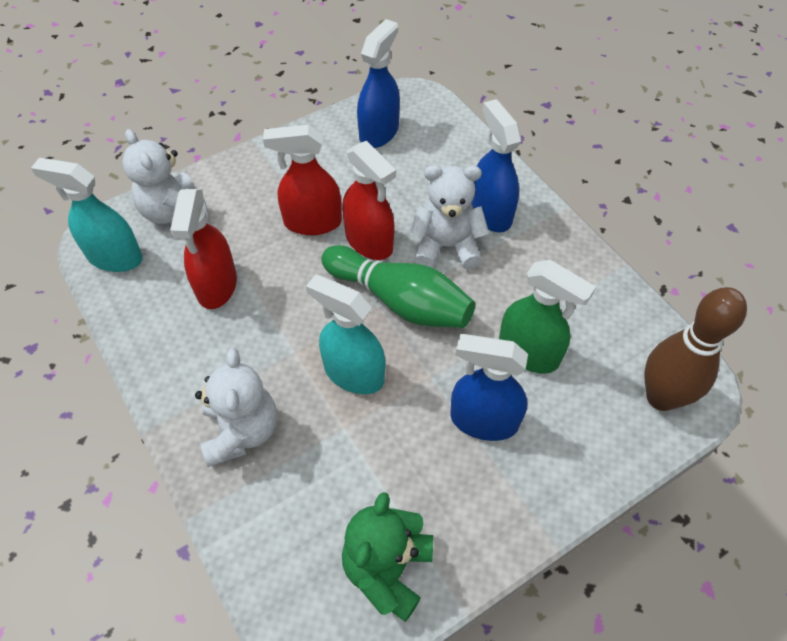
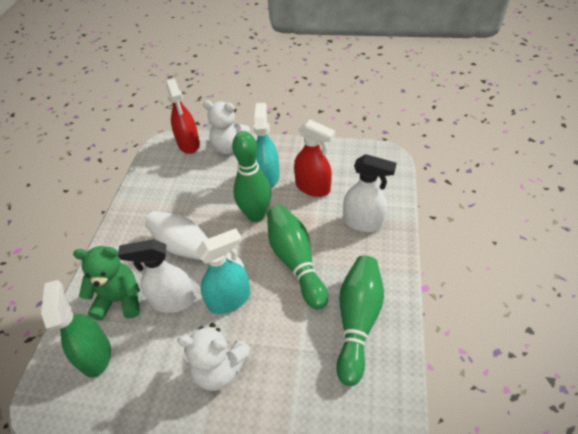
blue spray bottle: 3 -> 0
brown bowling pin: 1 -> 0
green bowling pin: 1 -> 3
red spray bottle: 3 -> 2
white bowling pin: 0 -> 1
white spray bottle: 0 -> 2
white teddy bear: 3 -> 2

